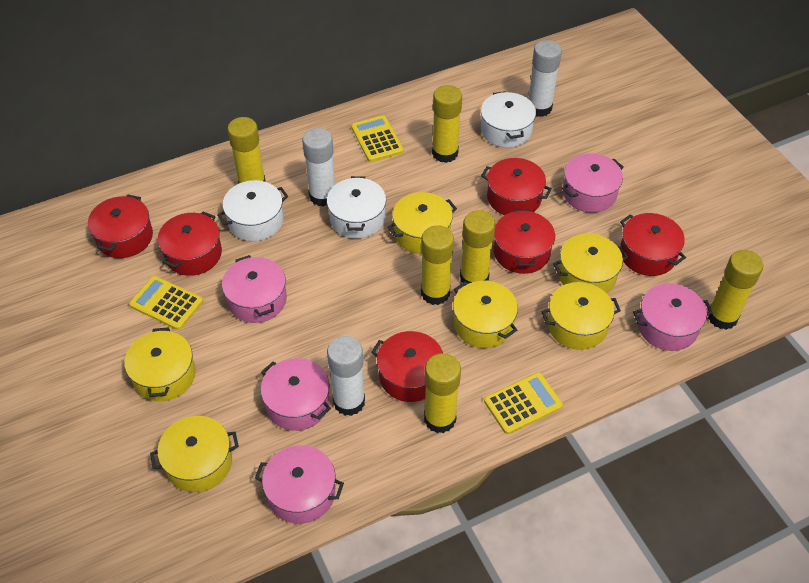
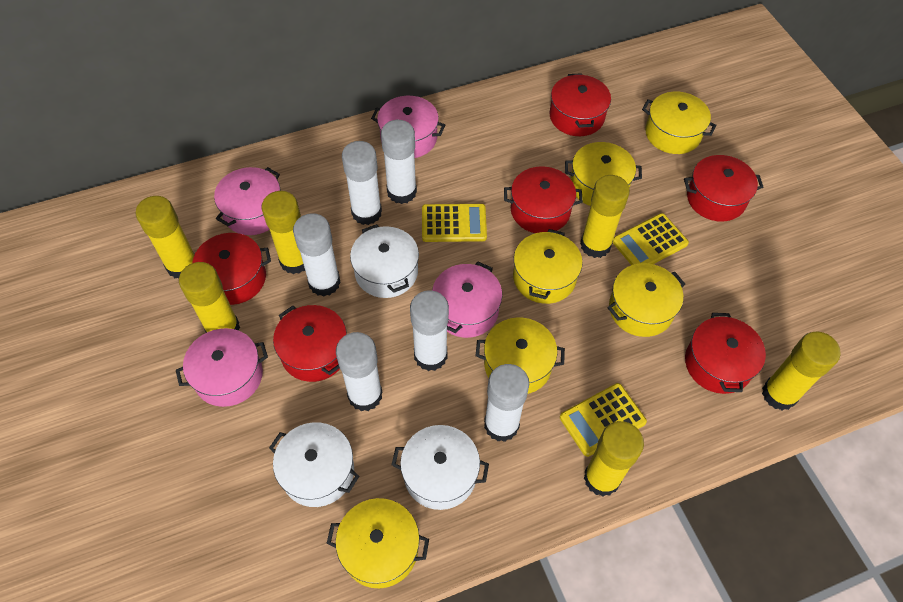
pink pot: 5 -> 4
white glue stick: 3 -> 6

